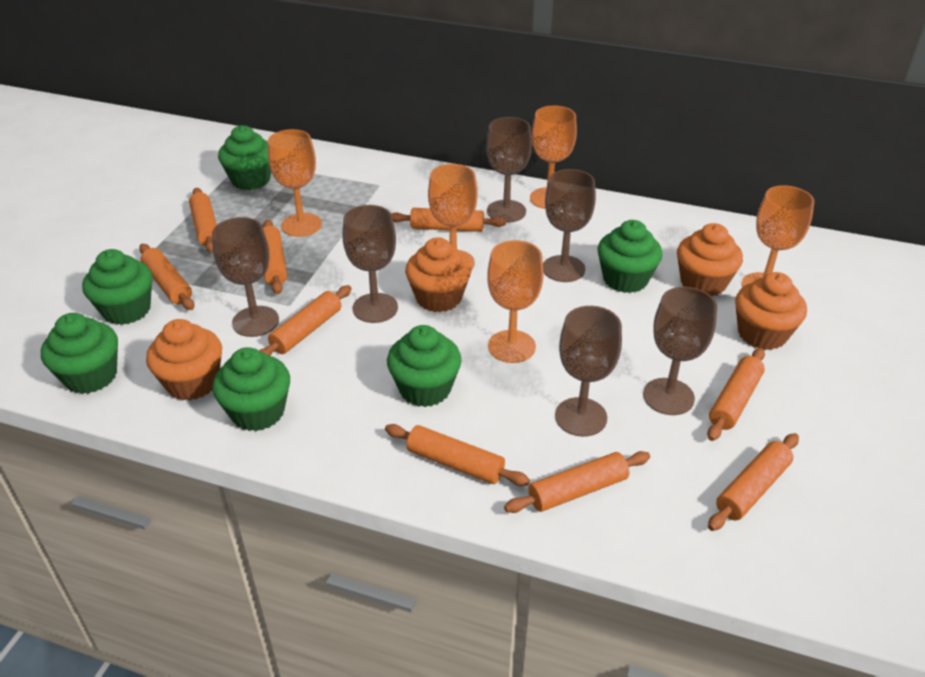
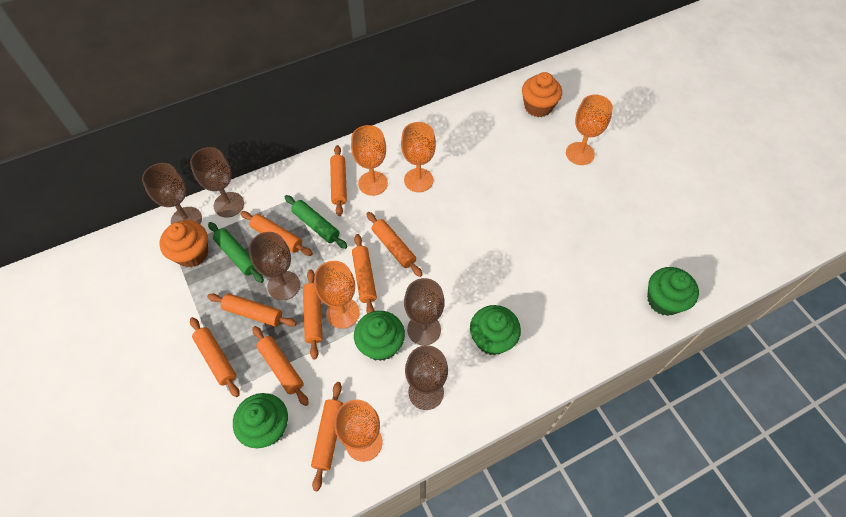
brown goblet: 6 -> 5
green cupcake: 6 -> 4
green rolling pin: 0 -> 2
orange cupcake: 4 -> 2

